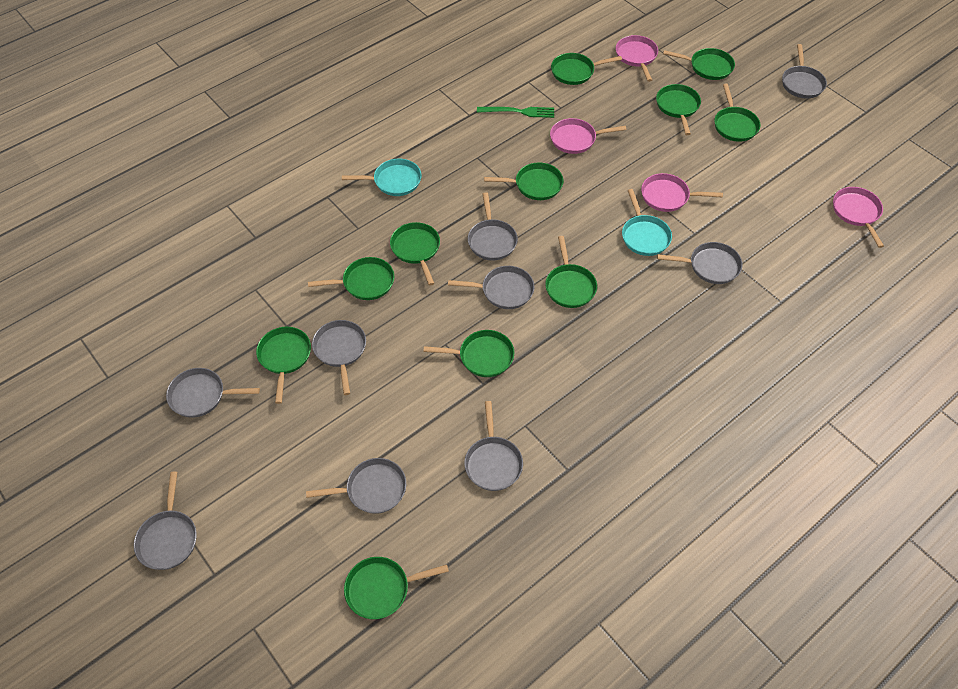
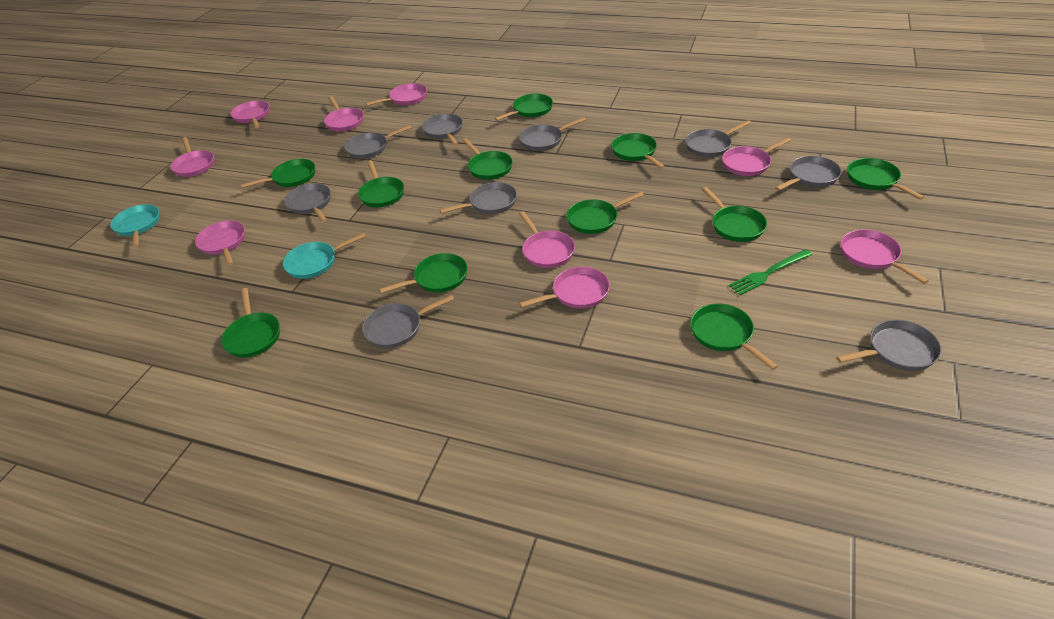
pink pan: 4 -> 9

